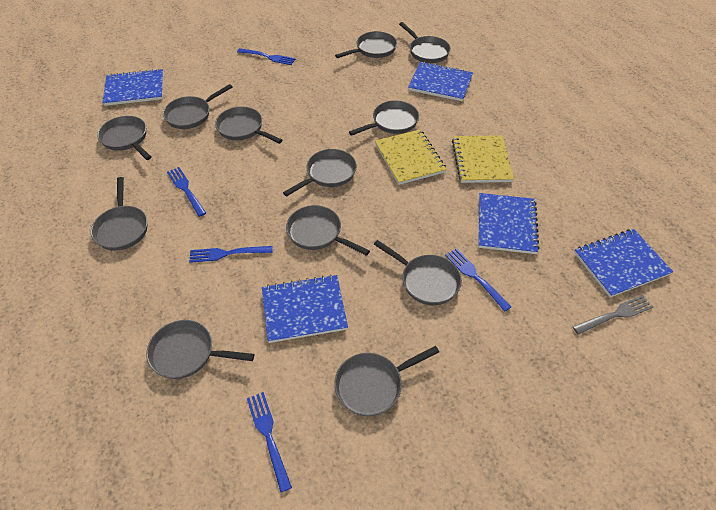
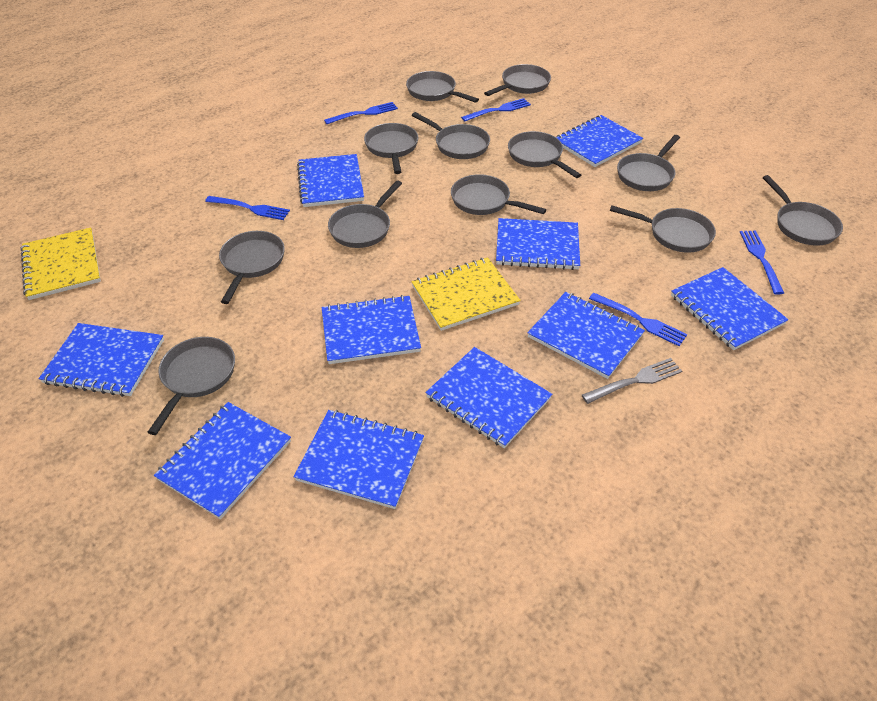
blue notebook: 5 -> 10

